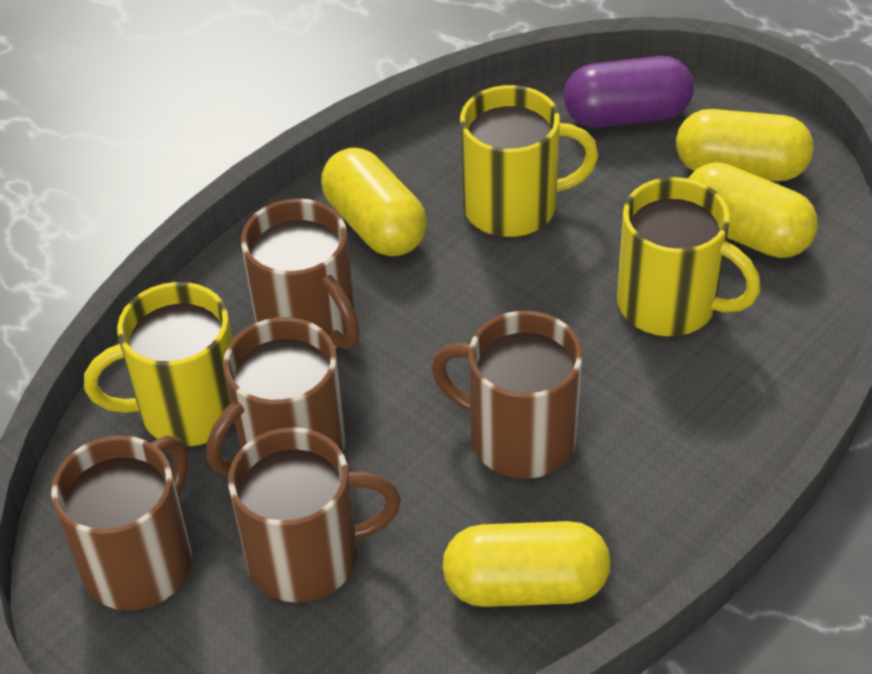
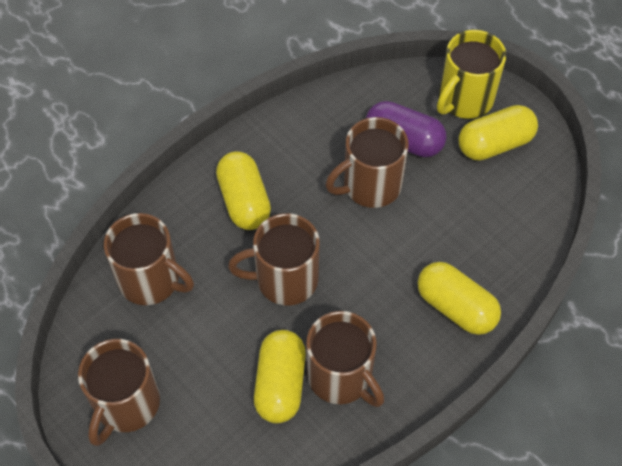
yellow mug: 3 -> 1

